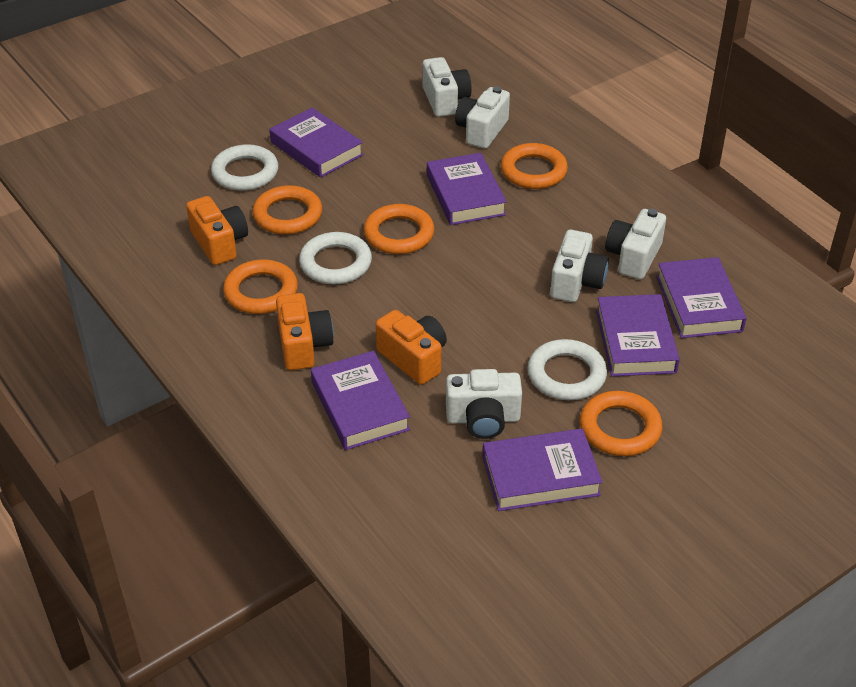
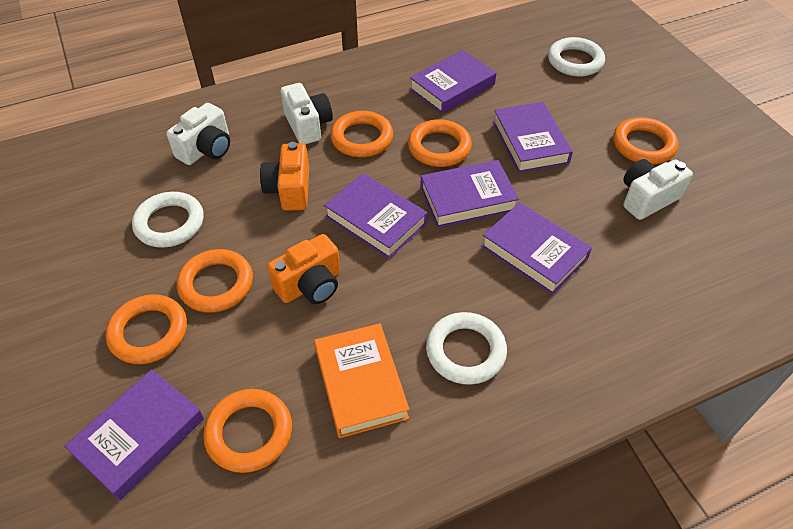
orange book: 0 -> 1
orange camera: 3 -> 2
orange ring: 5 -> 6
white camera: 5 -> 3

